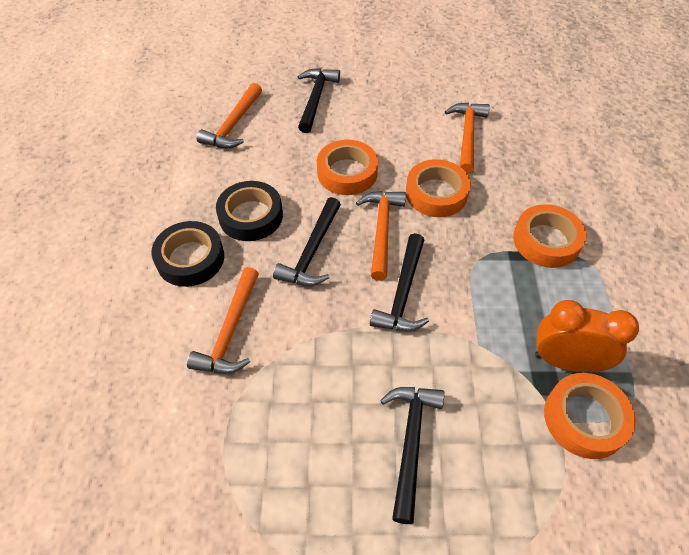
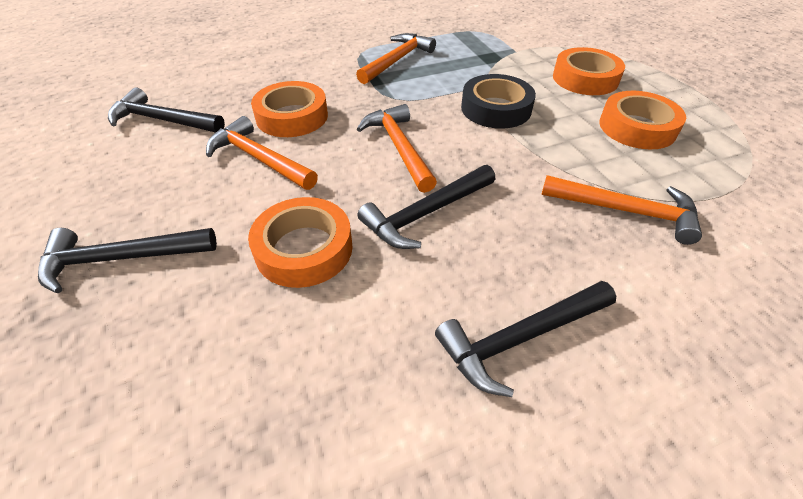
black tape: 2 -> 1
orange clock: 1 -> 0

